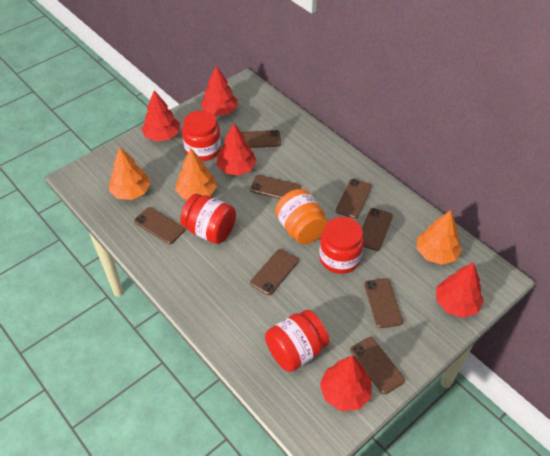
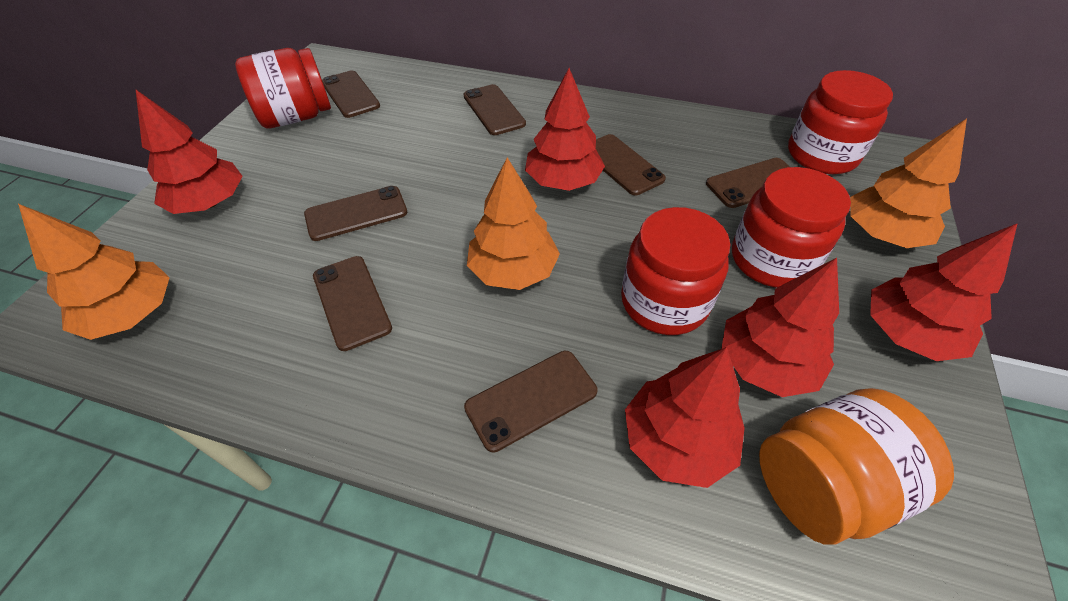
brown phone: 8 -> 7

